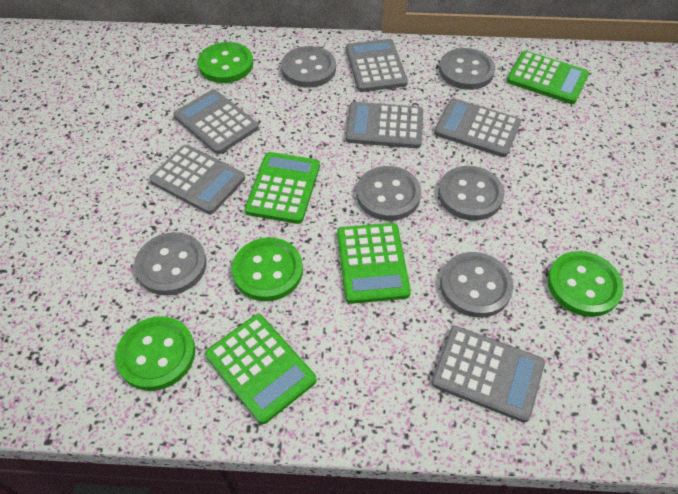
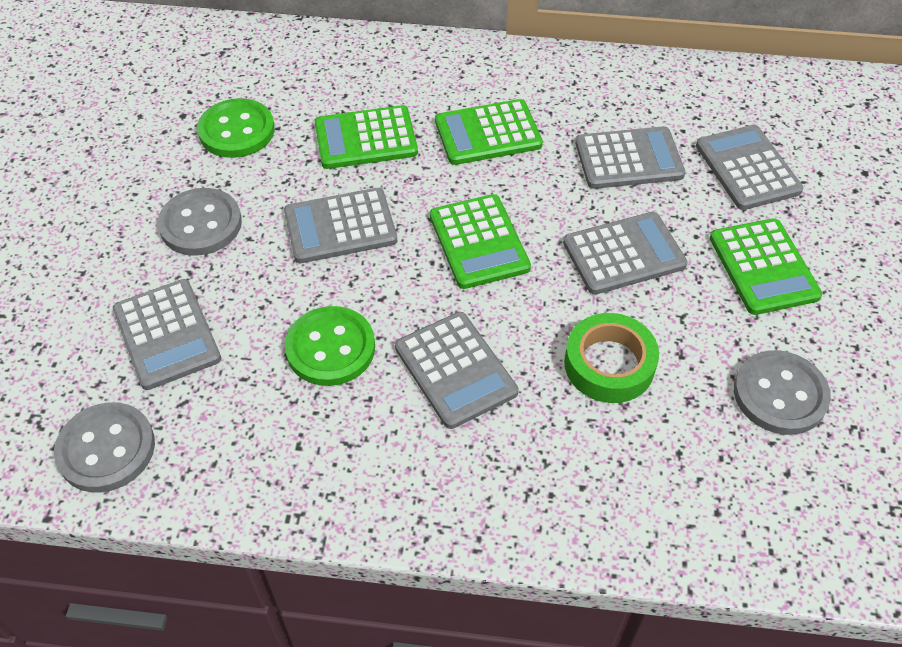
green button: 4 -> 2
green tape: 0 -> 1
grey button: 6 -> 3

